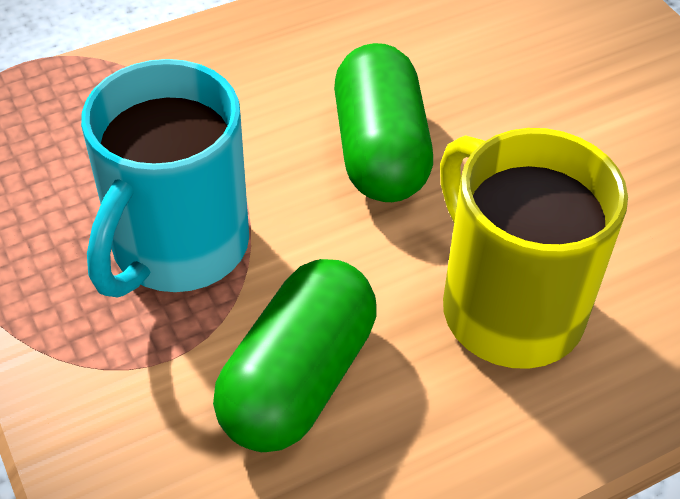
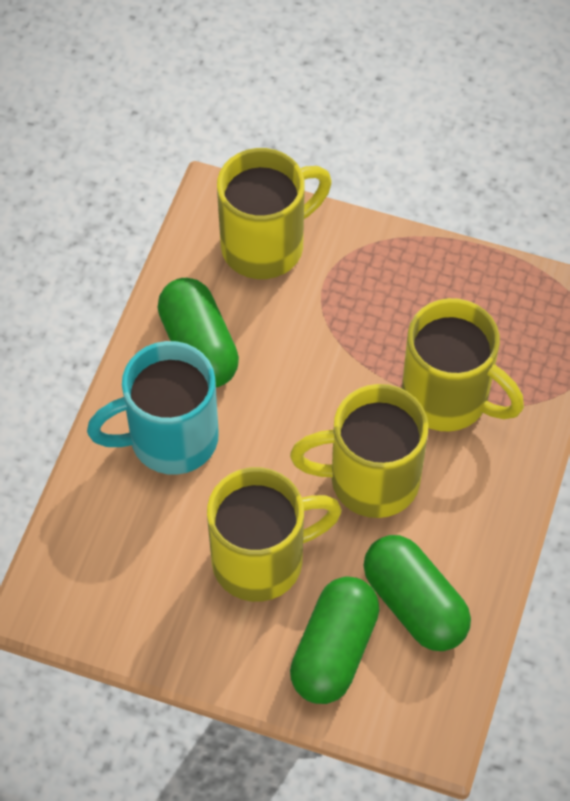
green capsule: 2 -> 3
yellow mug: 1 -> 4

